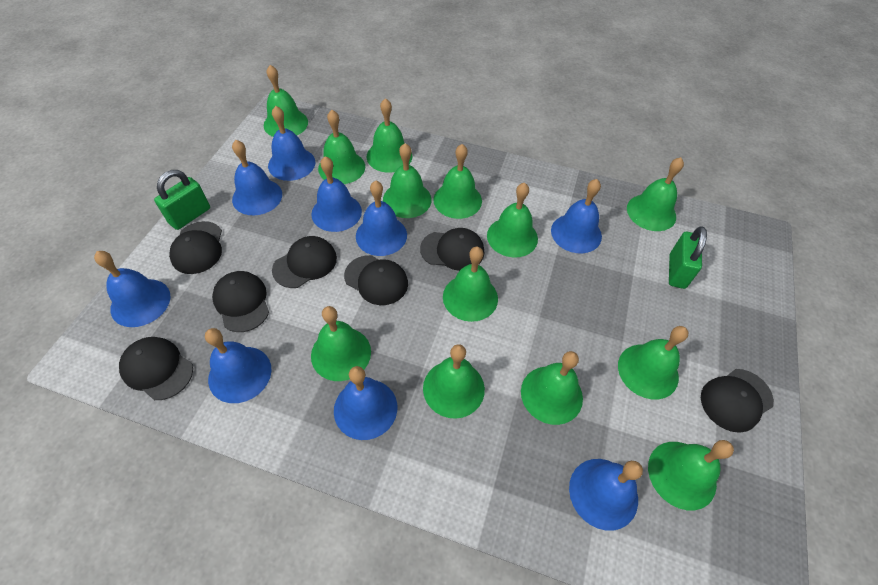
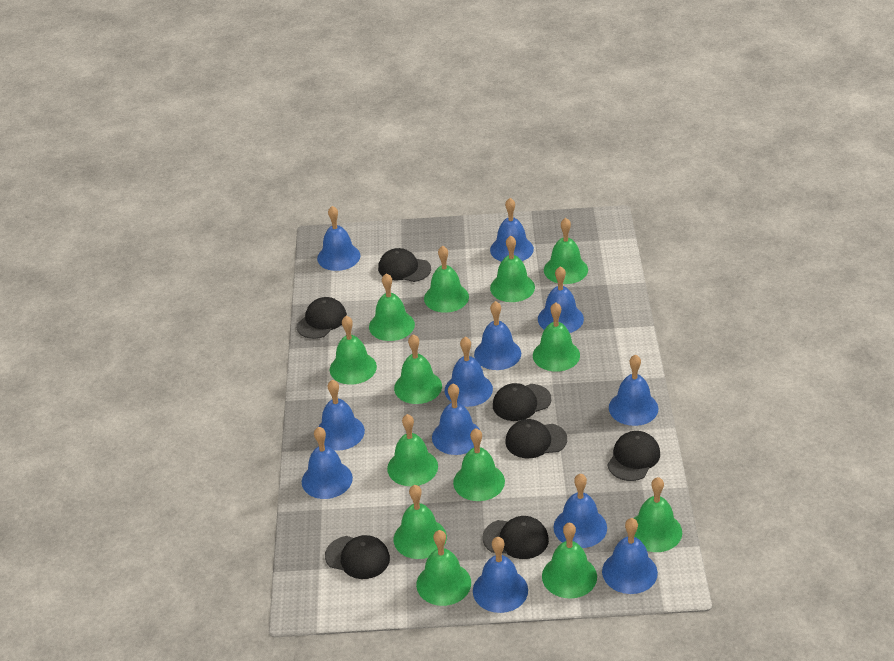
blue bell: 9 -> 12
green padlock: 2 -> 0

